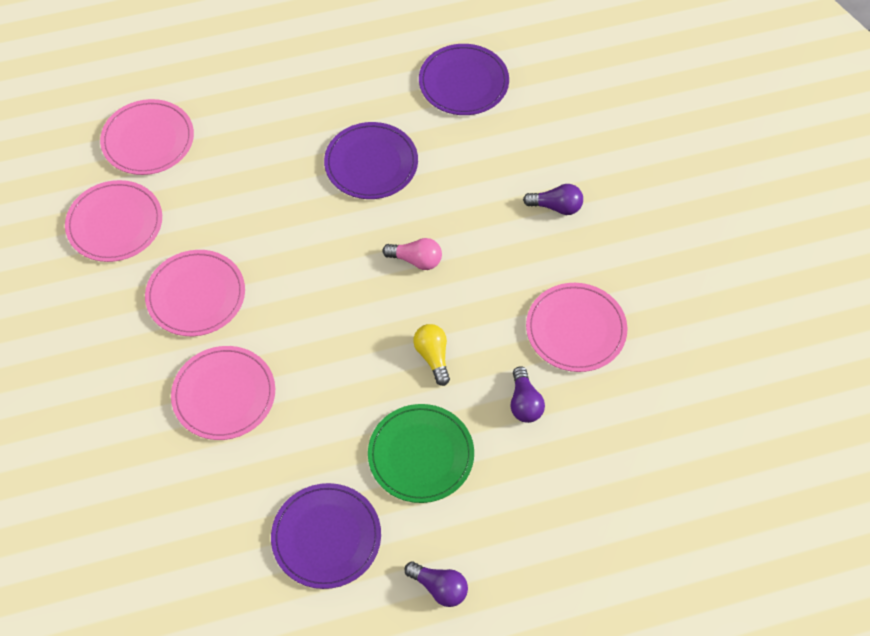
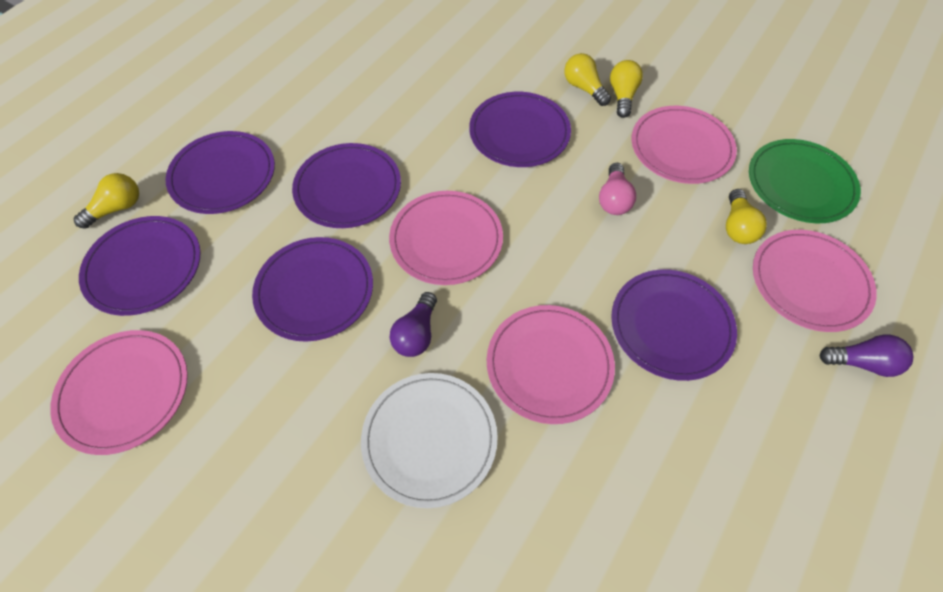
purple light bulb: 3 -> 2
purple plate: 3 -> 6
white plate: 0 -> 1
yellow light bulb: 1 -> 4

